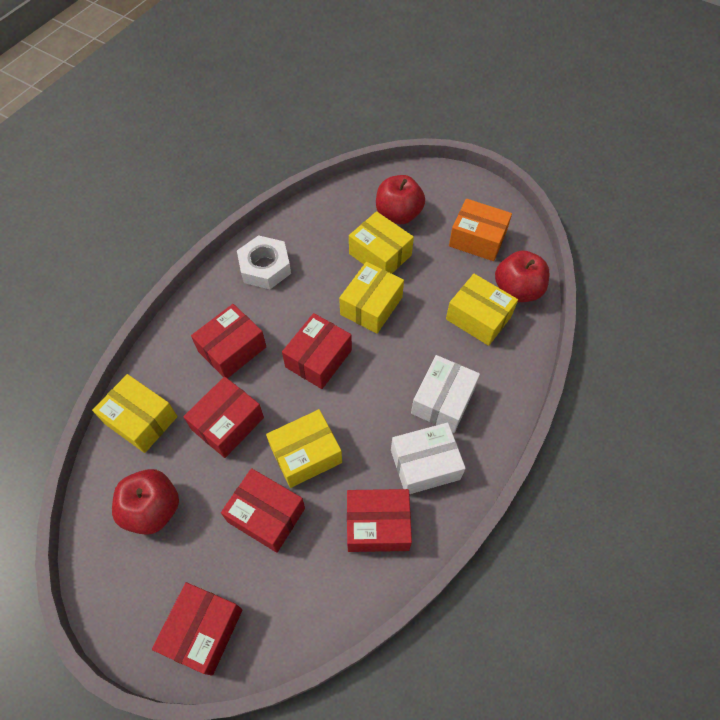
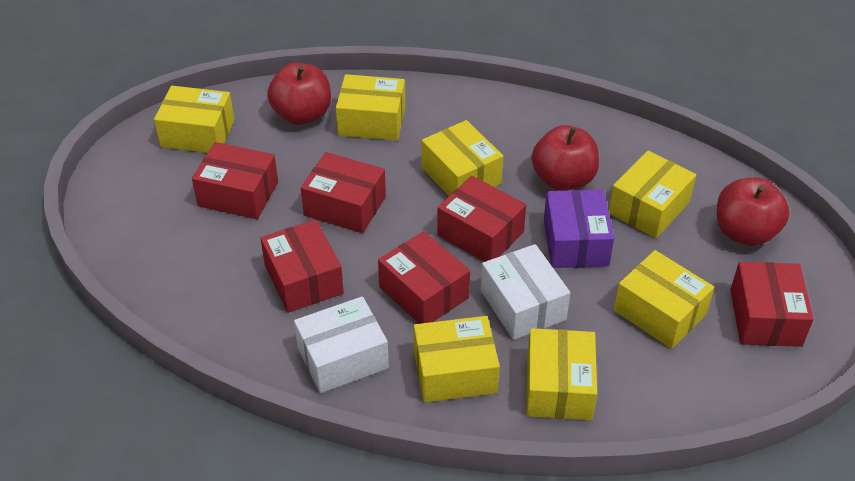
orange box: 1 -> 0
purple box: 0 -> 1
white nut: 1 -> 0
yellow box: 5 -> 7

